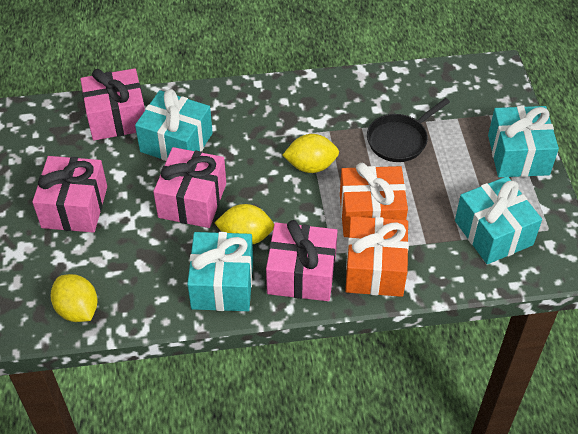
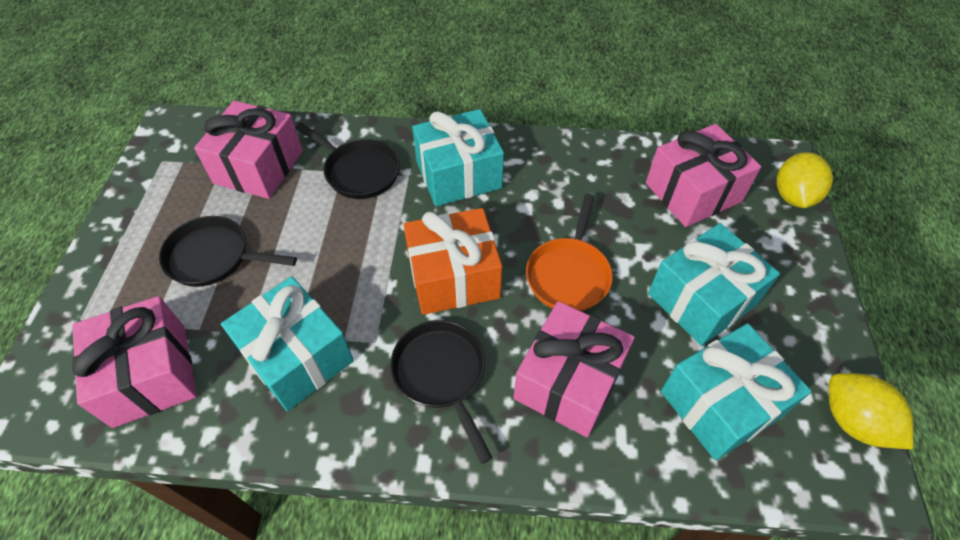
black pan: 1 -> 3
orange gift: 2 -> 1
orange pan: 0 -> 1
yellow lemon: 3 -> 2

